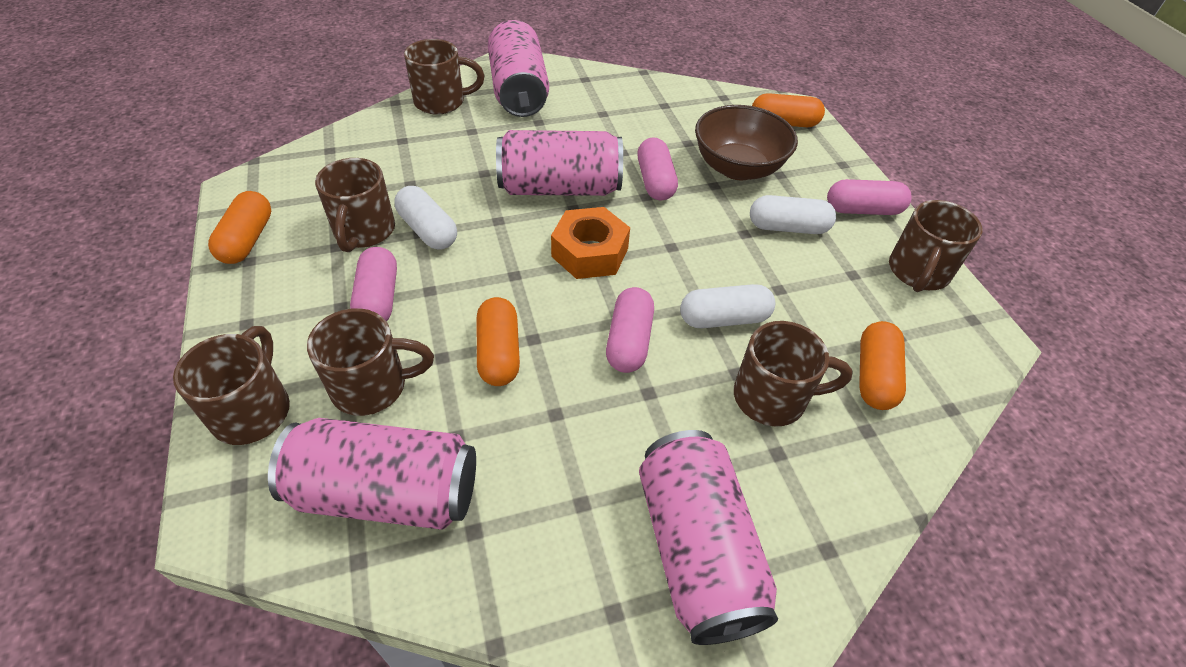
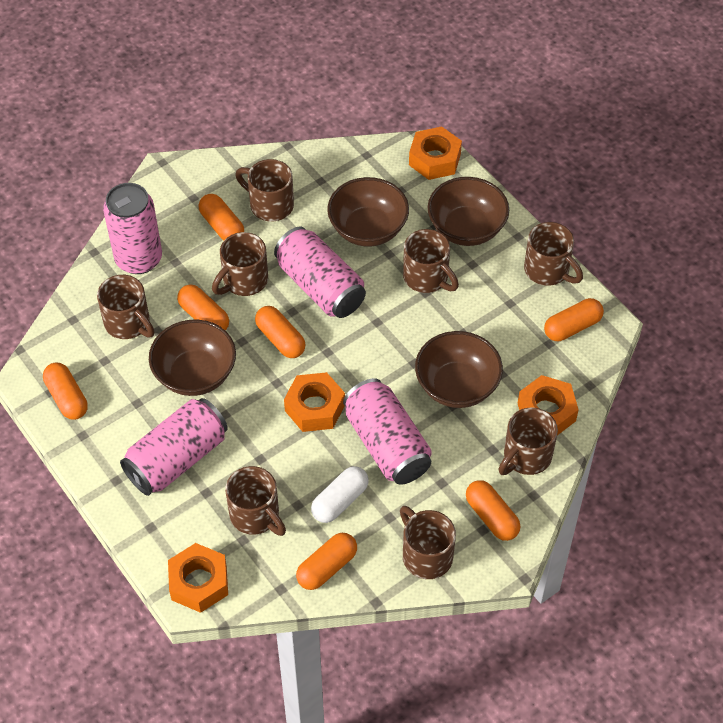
brown bowl: 1 -> 4
brown mug: 6 -> 8
orange capsule: 4 -> 7
orange nut: 1 -> 4
pink capsule: 4 -> 0
white capsule: 3 -> 1

